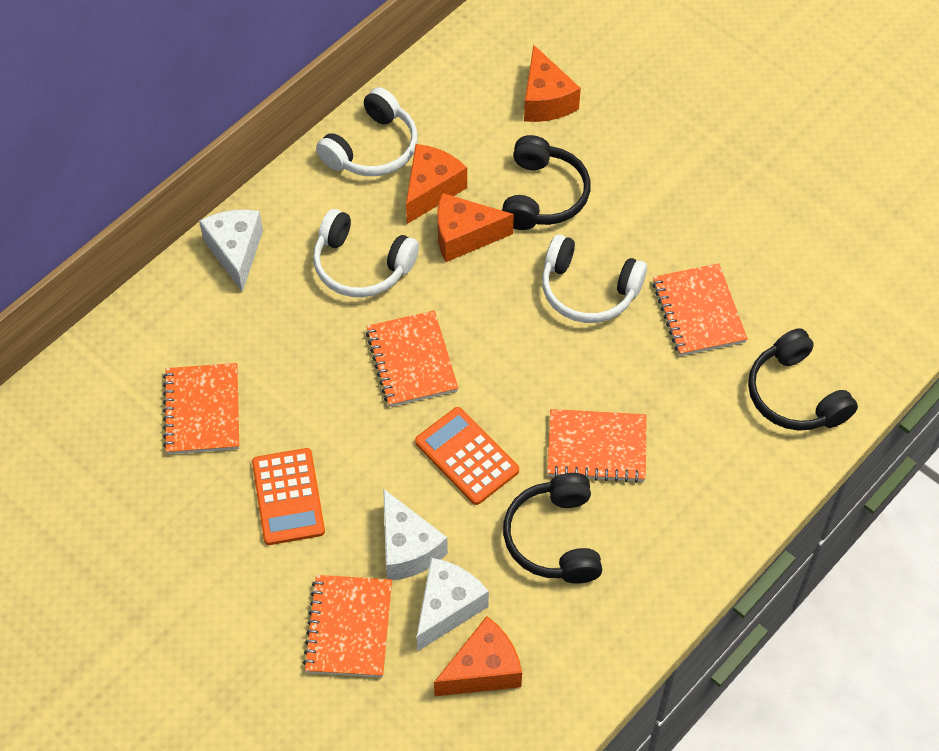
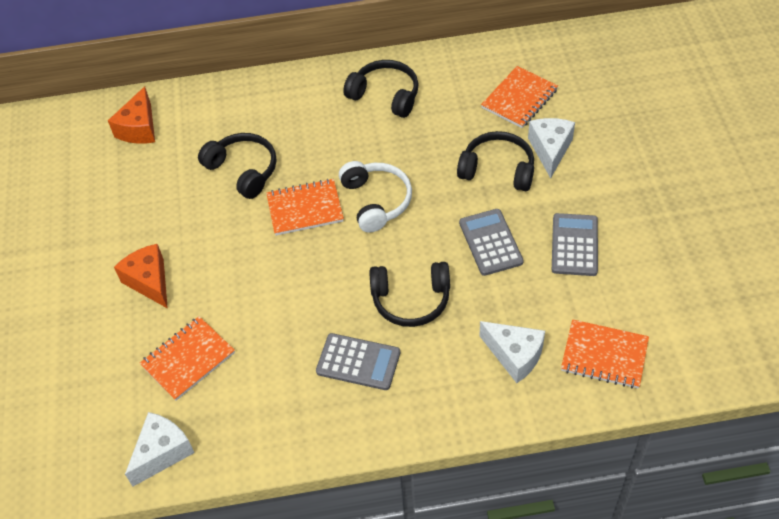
black headphones: 3 -> 4
grey calculator: 0 -> 3
orange calculator: 2 -> 0
orange cheese: 4 -> 2
orange notebook: 5 -> 4
white headphones: 3 -> 1

